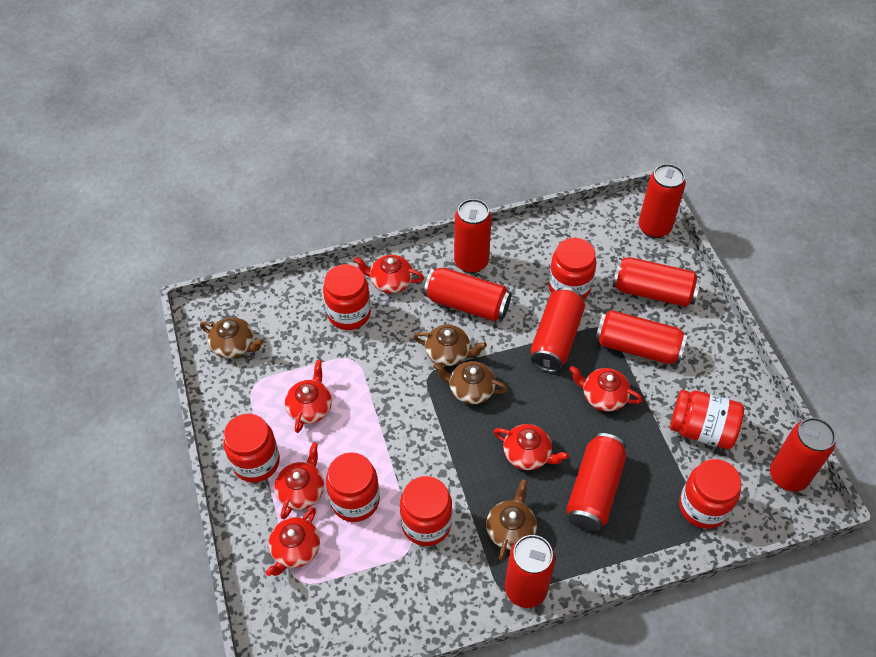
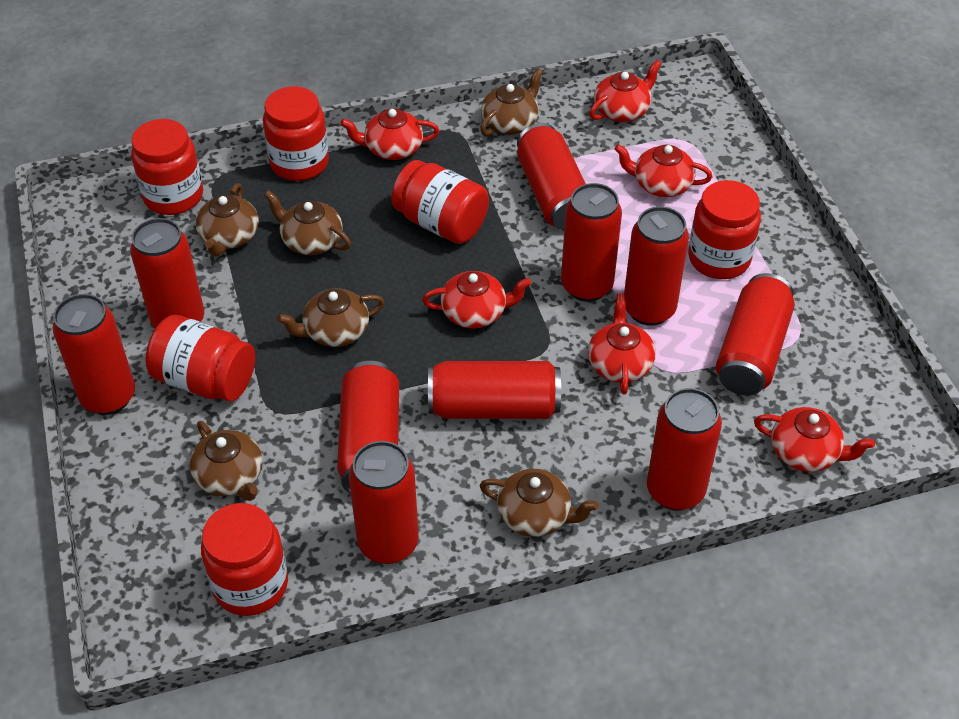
brown teapot: 4 -> 6
red can: 9 -> 10
red jar: 7 -> 6

